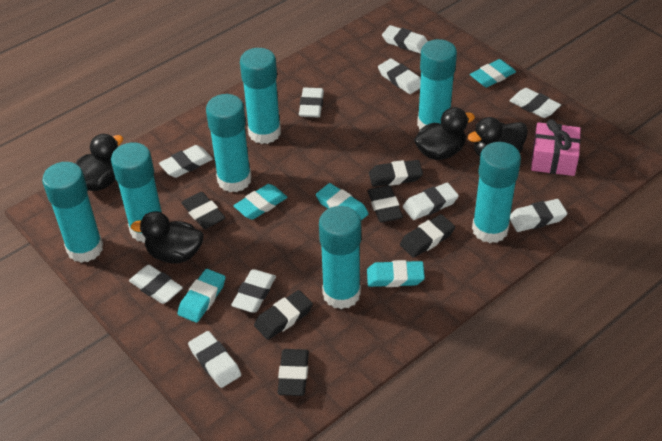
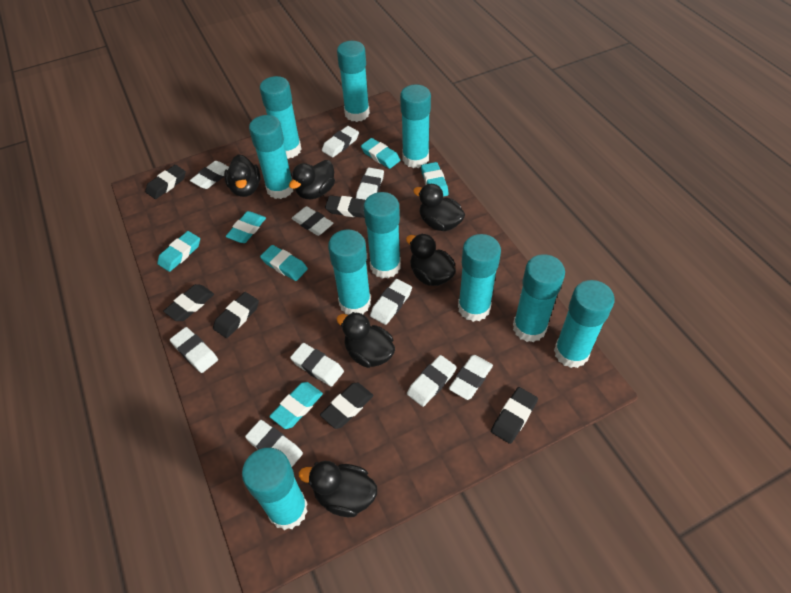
black duck: 4 -> 6
pink gift: 1 -> 0
turquoise eraser: 5 -> 6
turquoise glue stick: 7 -> 10

